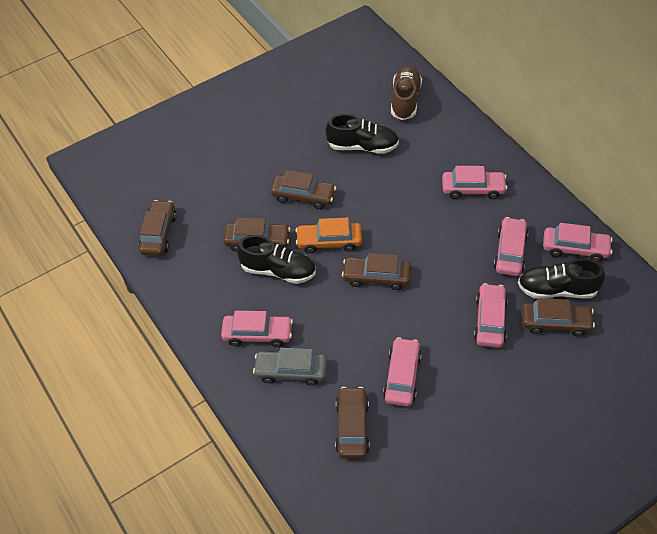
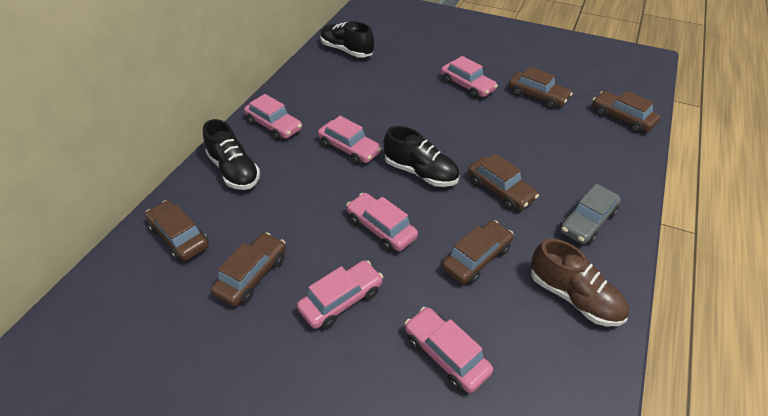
orange car: 1 -> 0

